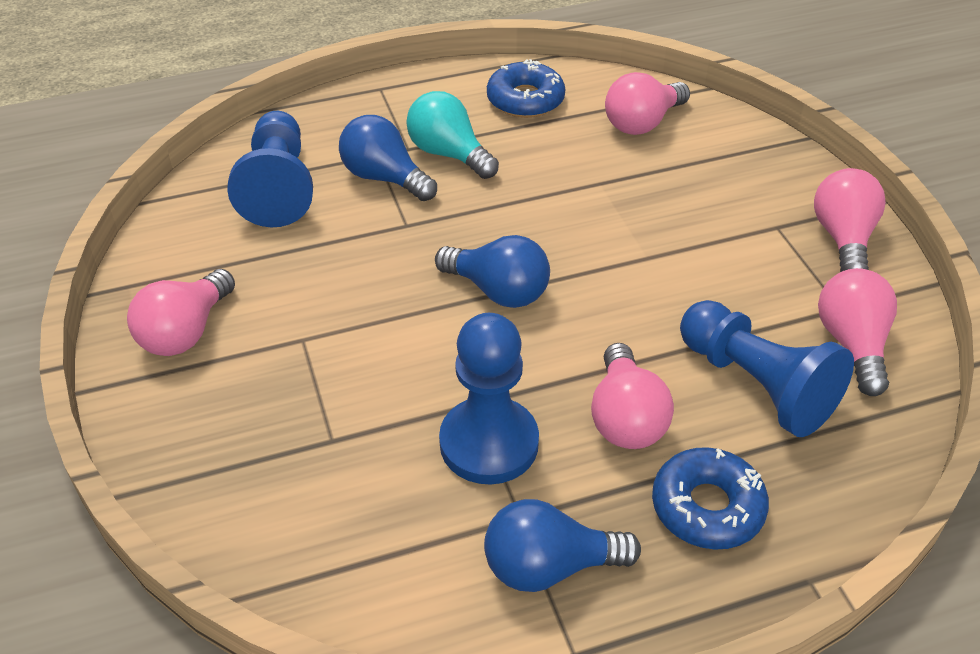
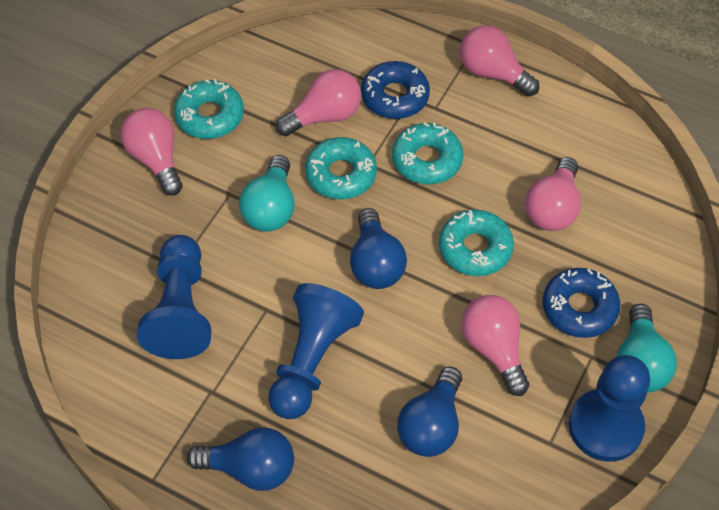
turquoise donut: 0 -> 4
turquoise light bulb: 1 -> 2

